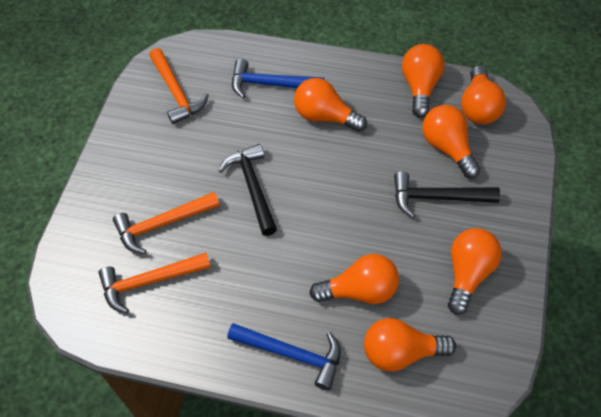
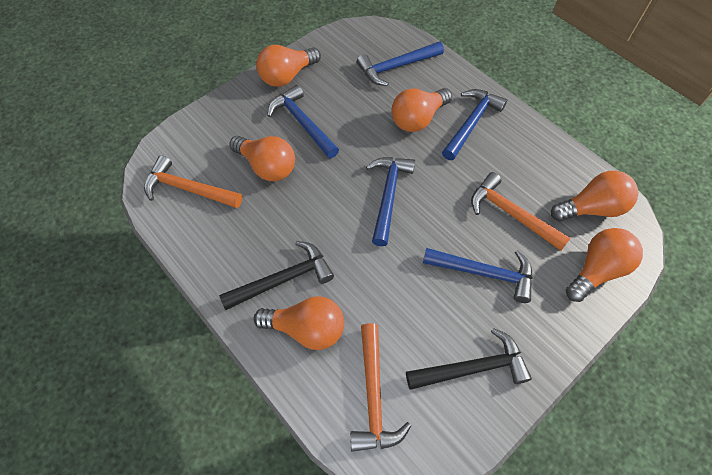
blue hammer: 2 -> 5
orange light bulb: 7 -> 6

